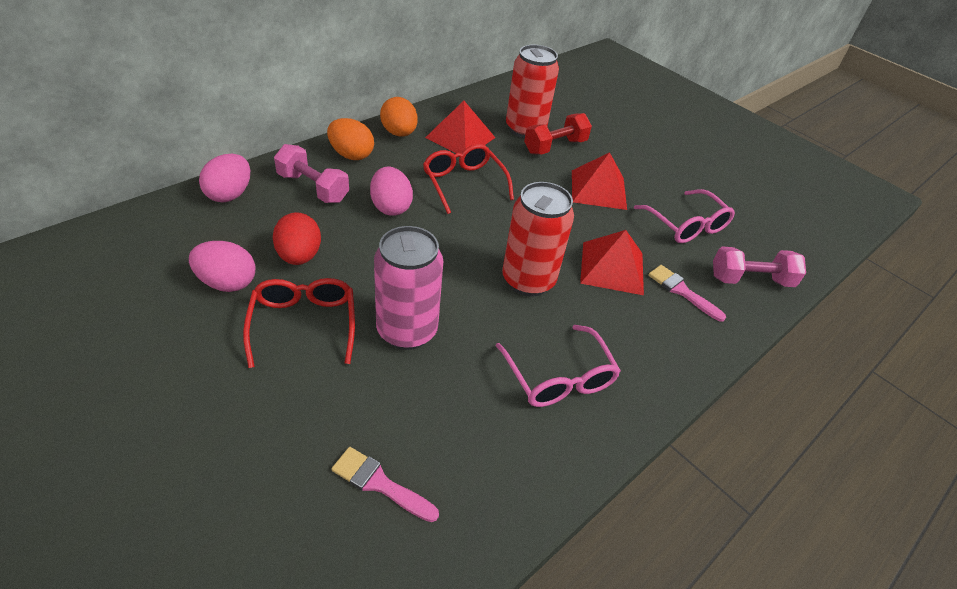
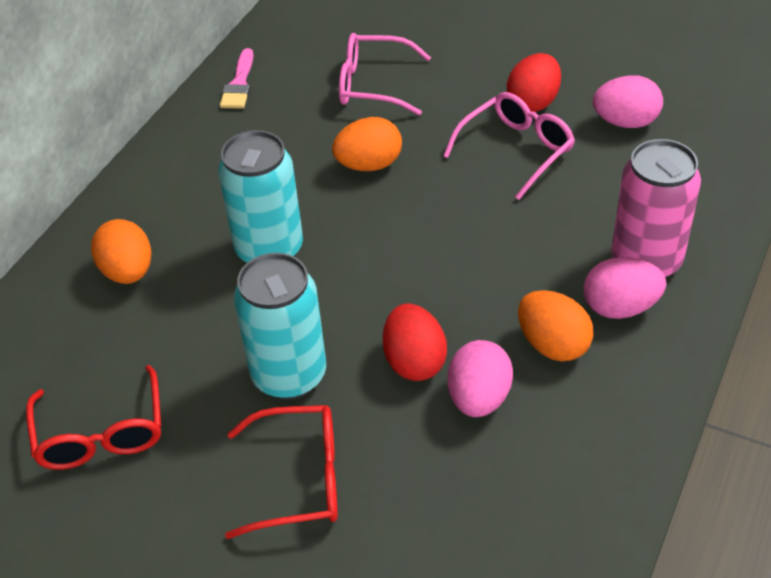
orange egg: 2 -> 3
pink brush: 2 -> 1
pink dumbbell: 2 -> 0
red can: 2 -> 0
red dumbbell: 1 -> 0
red egg: 1 -> 2
red pyramid: 3 -> 0
turquoise can: 0 -> 2

